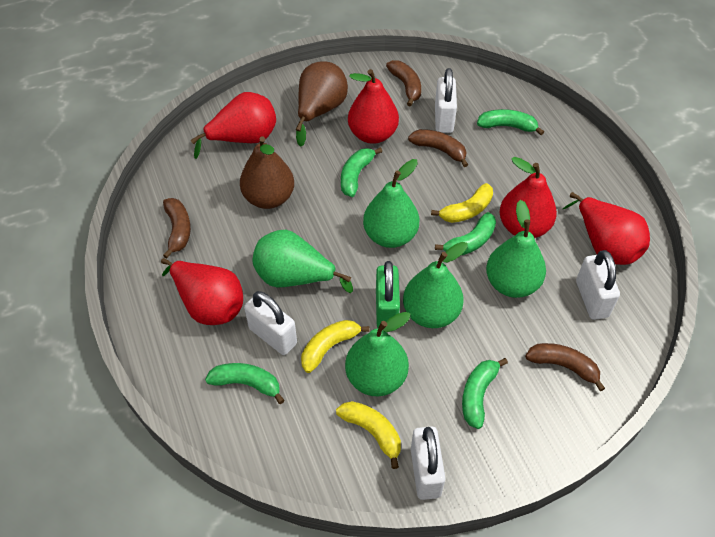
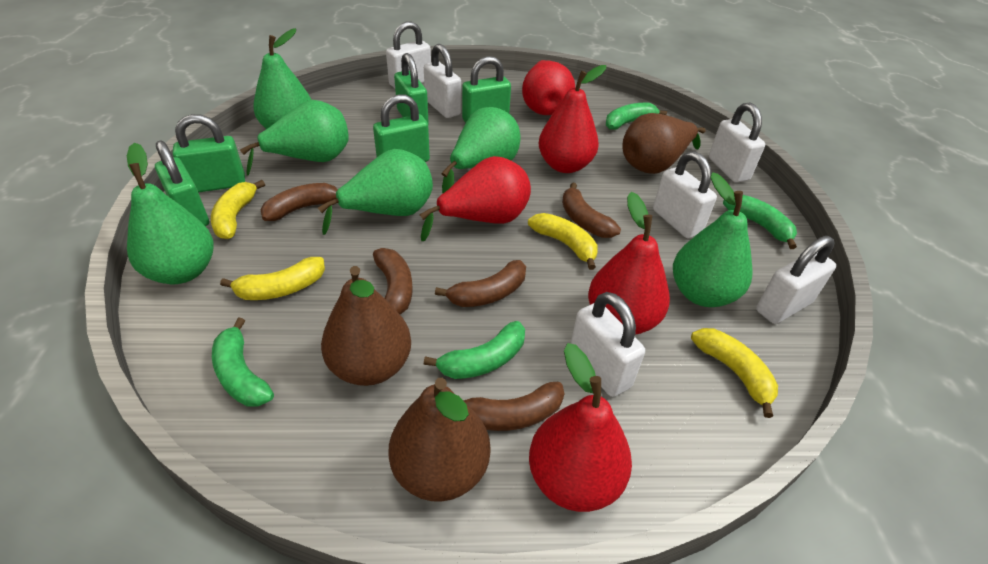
brown banana: 4 -> 5
brown pear: 2 -> 3
green banana: 5 -> 4
green padlock: 1 -> 5
green pear: 5 -> 6
white padlock: 4 -> 6
yellow banana: 3 -> 4

